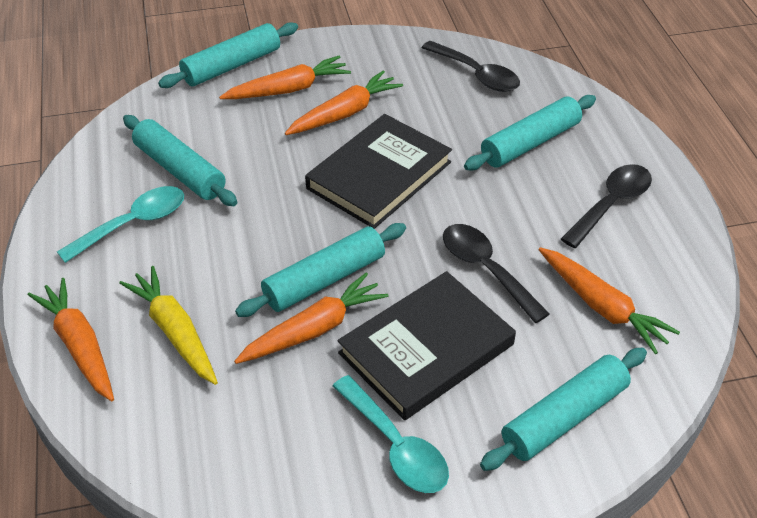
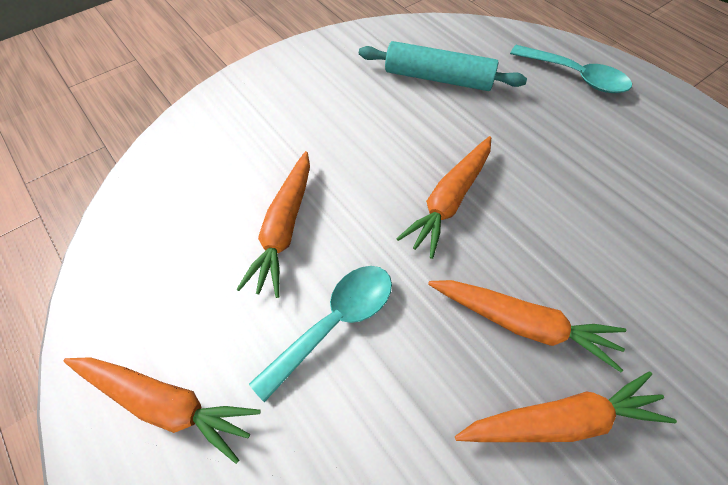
black book: 2 -> 0
black spoon: 3 -> 0
turquoise rolling pin: 5 -> 1
yellow carrot: 1 -> 0

